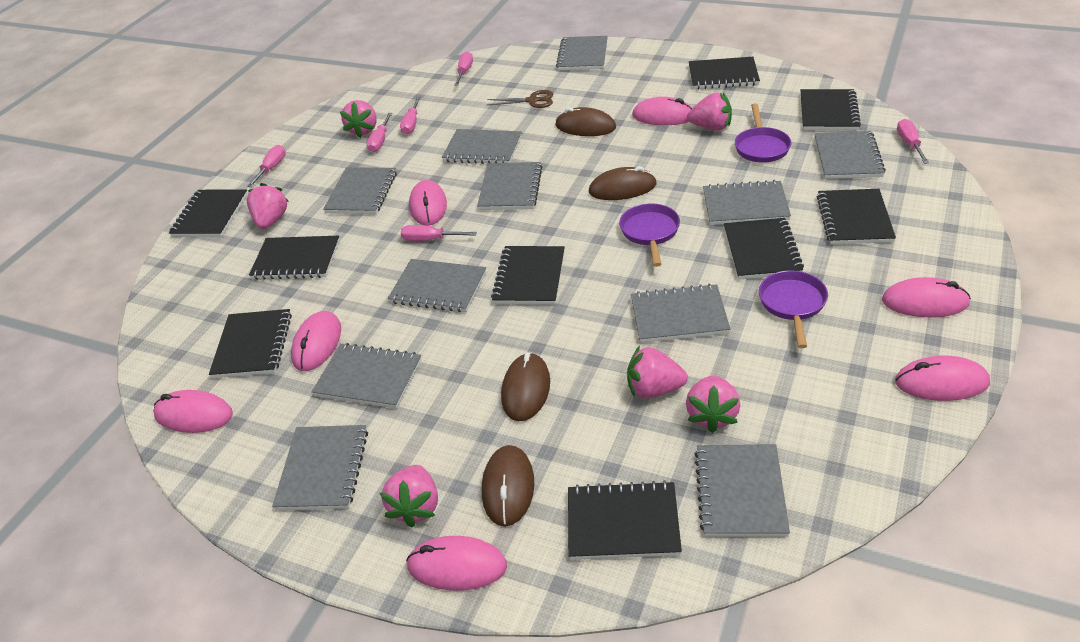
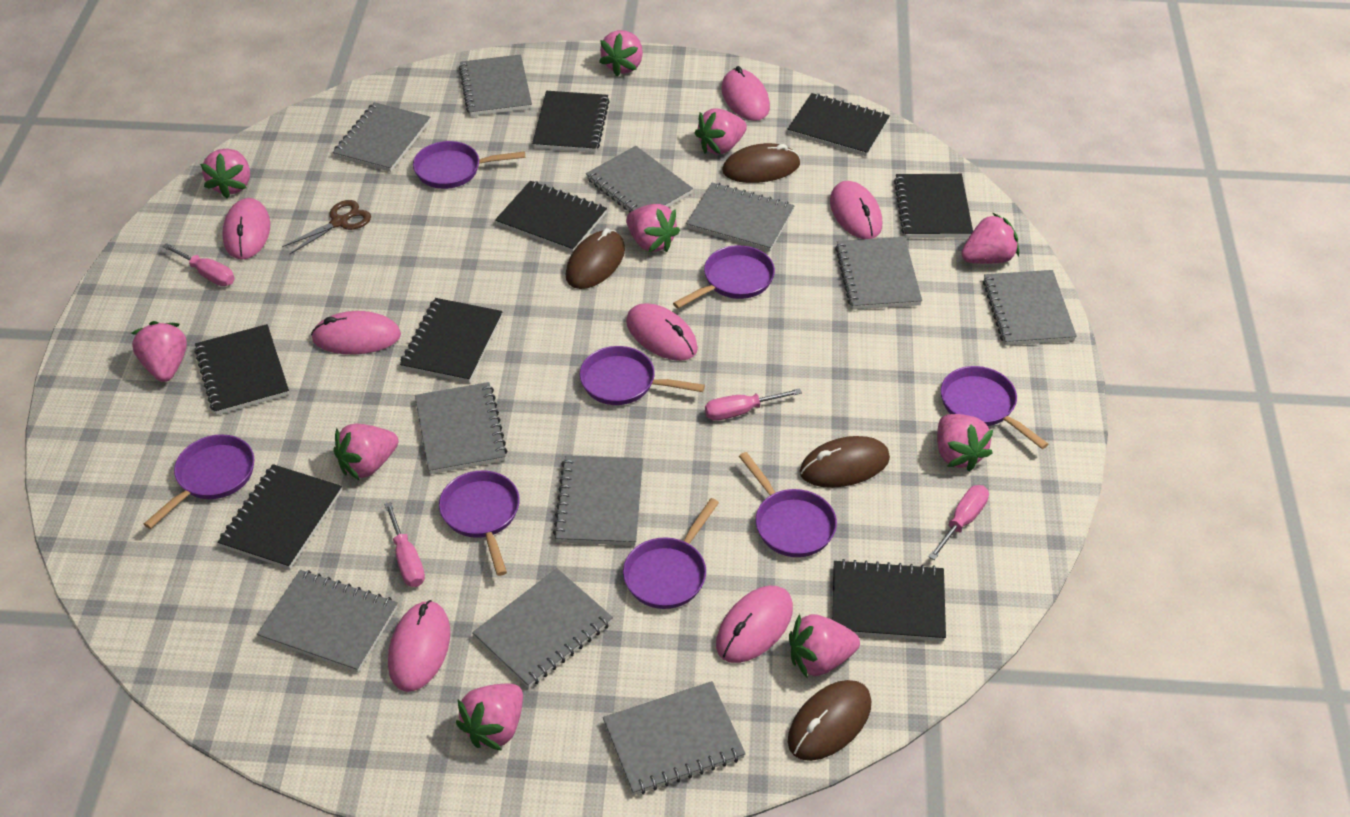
black notebook: 9 -> 8
pink screwdriver: 6 -> 4
pink strawberry: 6 -> 10
purple pan: 3 -> 8

